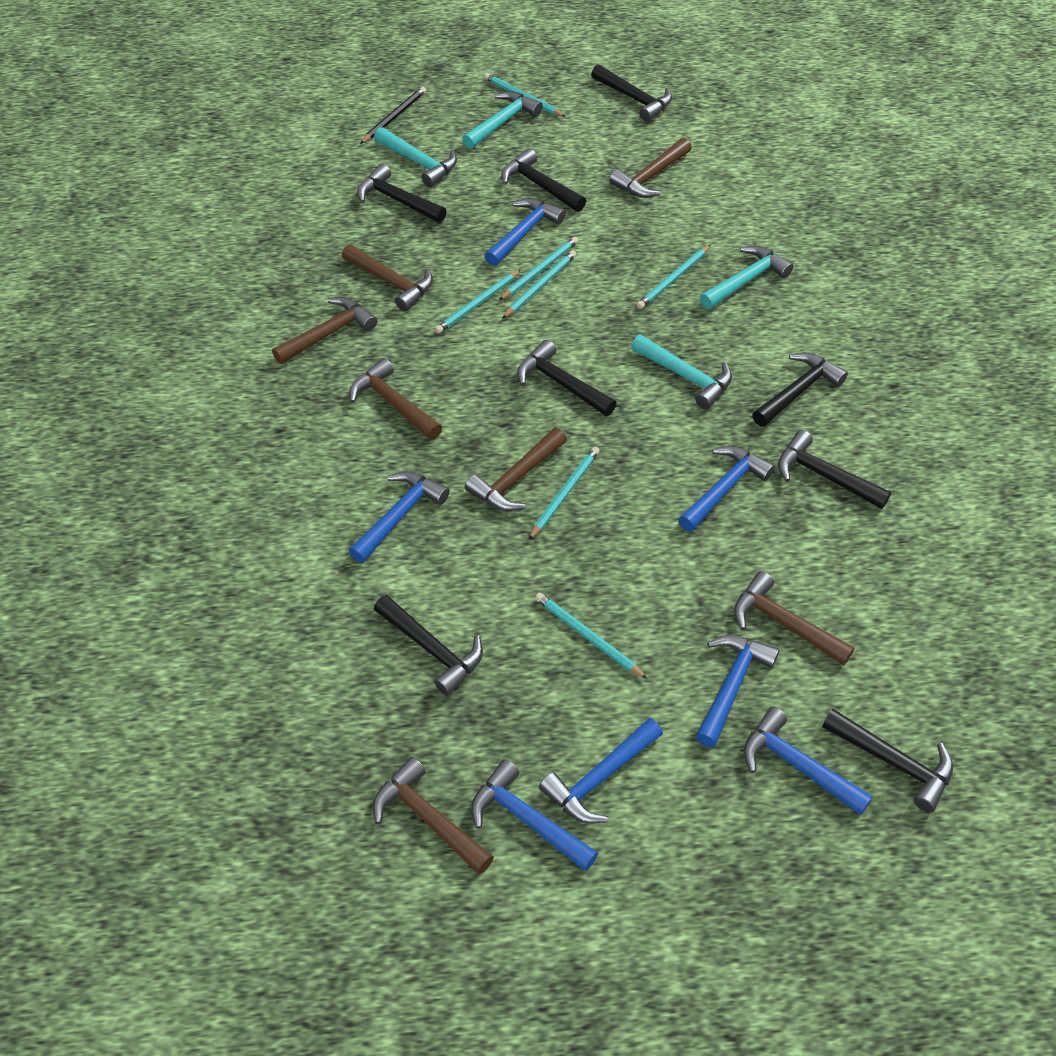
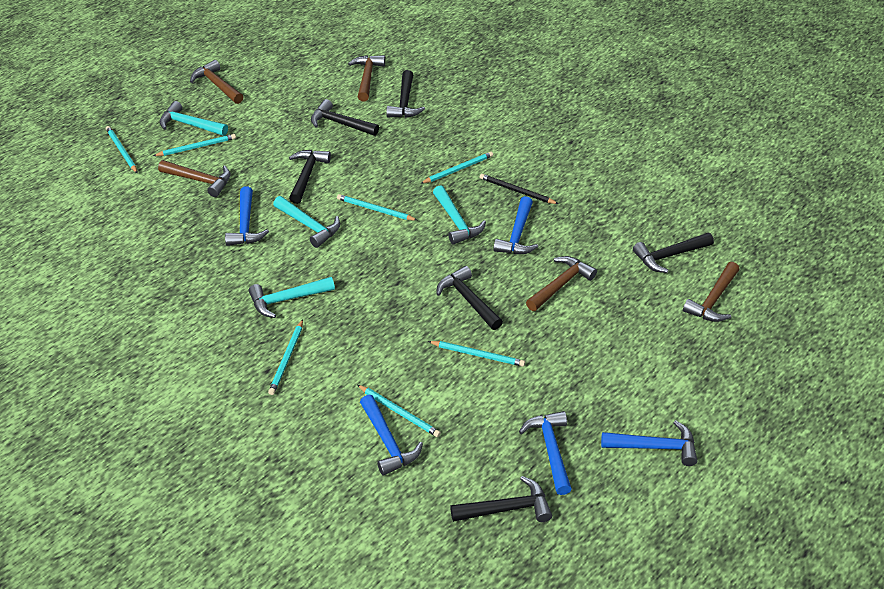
black hammer: 8 -> 6
blue hammer: 7 -> 5
brown hammer: 7 -> 5

